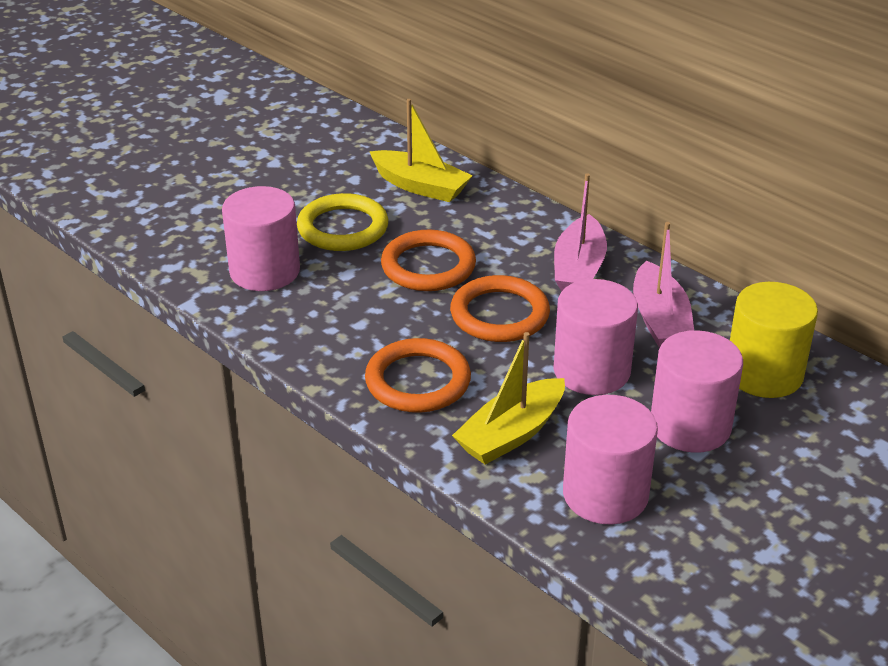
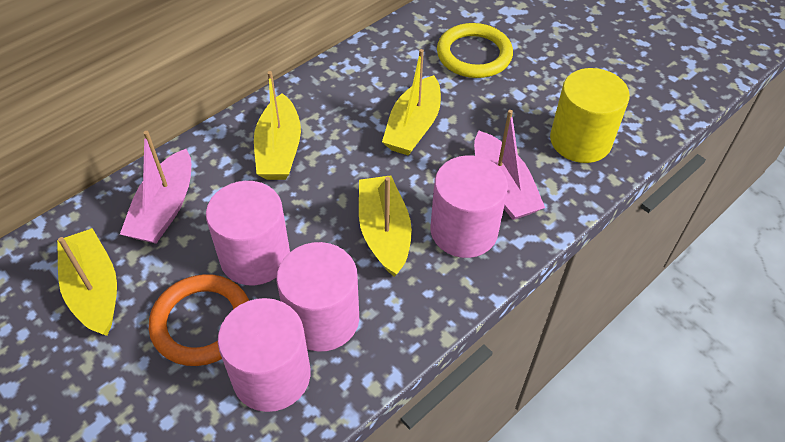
orange ring: 3 -> 1
yellow boat: 2 -> 4

